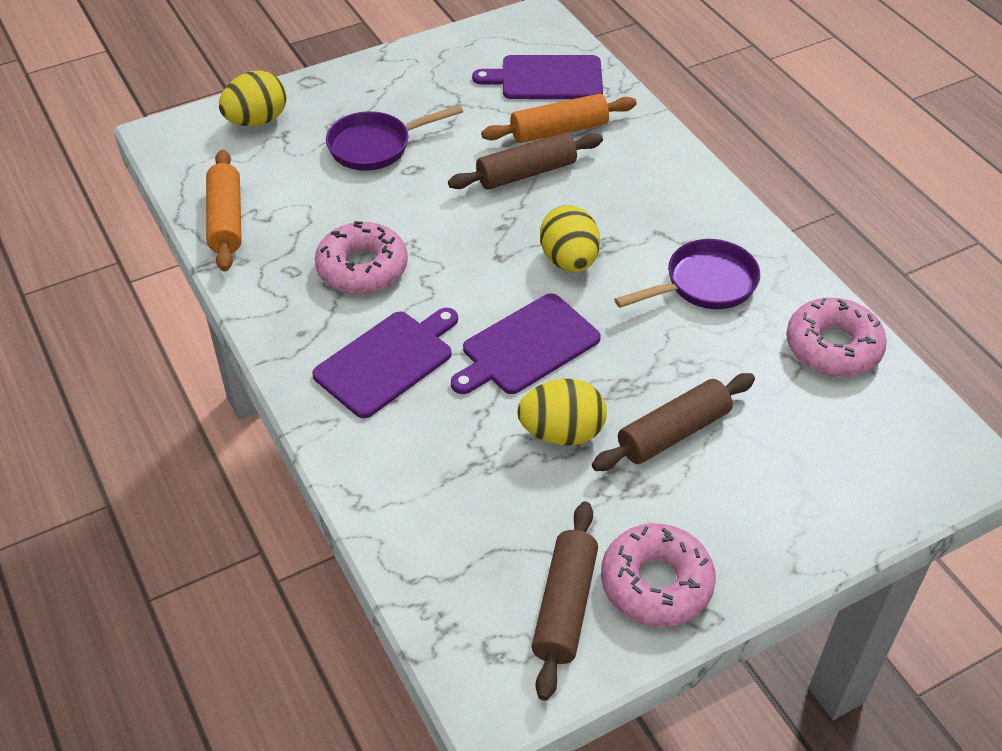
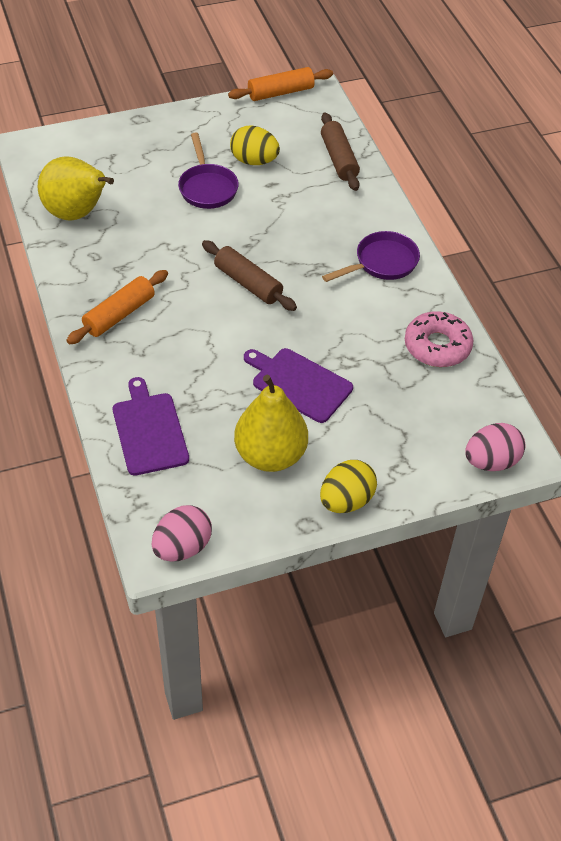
brown rolling pin: 3 -> 2
pink donut: 3 -> 1
pink egg: 0 -> 2
purple cutting board: 3 -> 2
yellow egg: 3 -> 2
yellow pear: 0 -> 2

